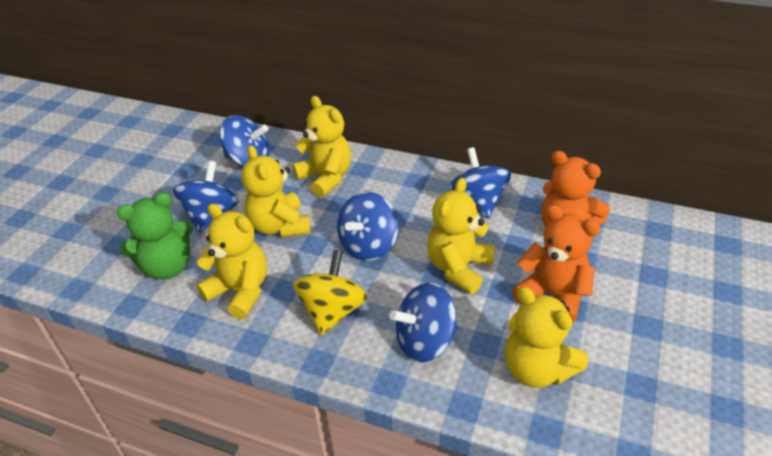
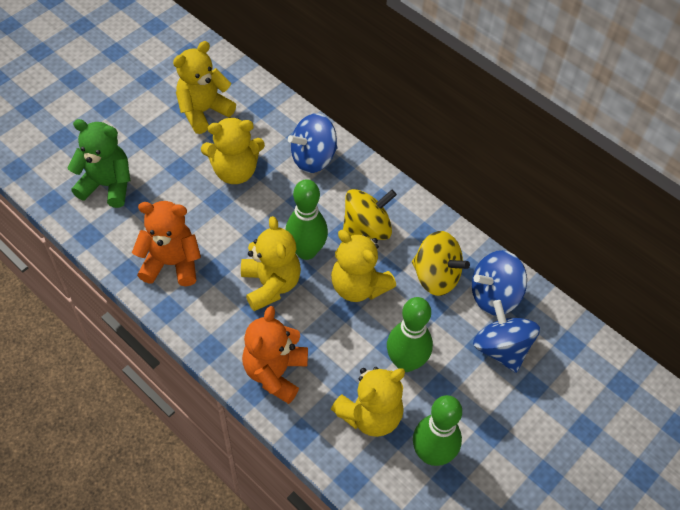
blue spinning top: 5 -> 3
green bowling pin: 0 -> 3
yellow spinning top: 1 -> 2

